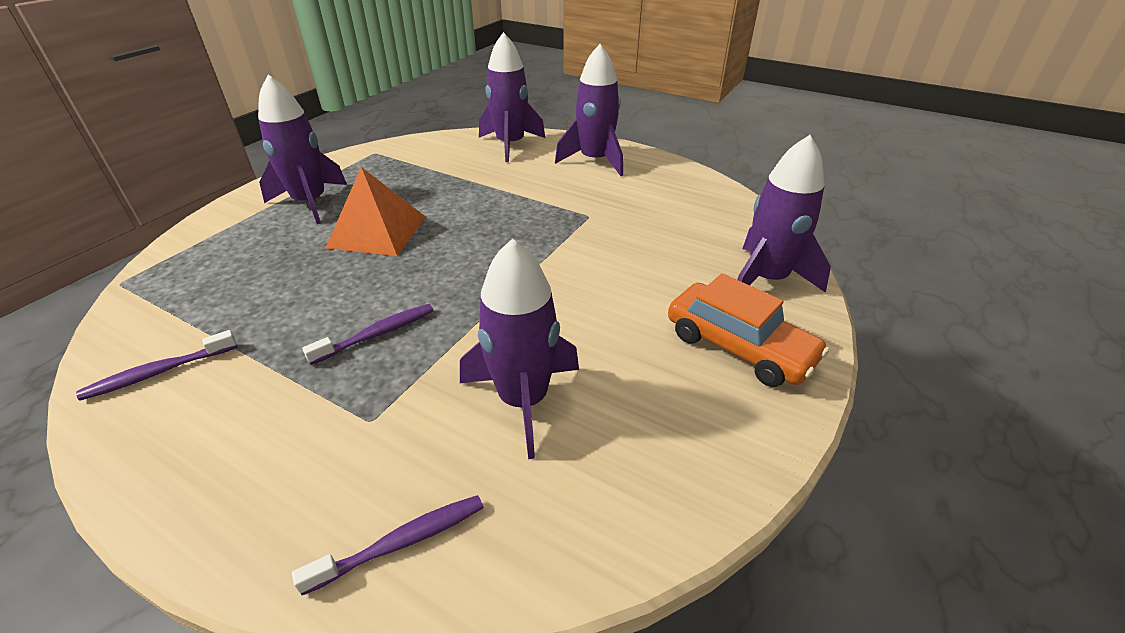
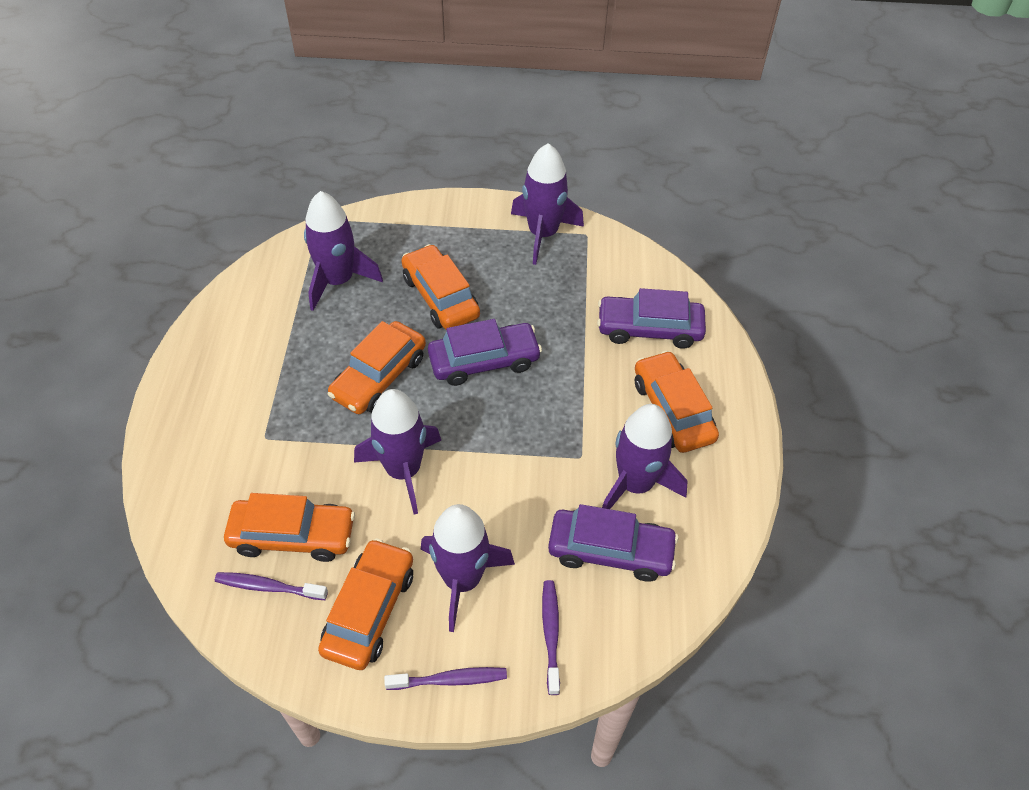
orange car: 1 -> 5
orange pyramid: 1 -> 0
purple car: 0 -> 3

